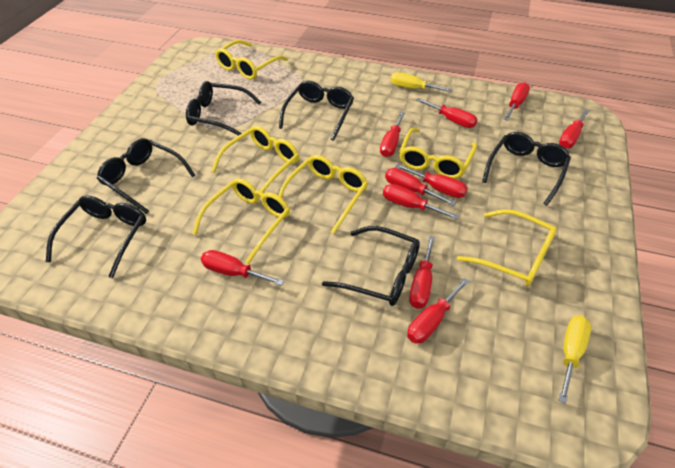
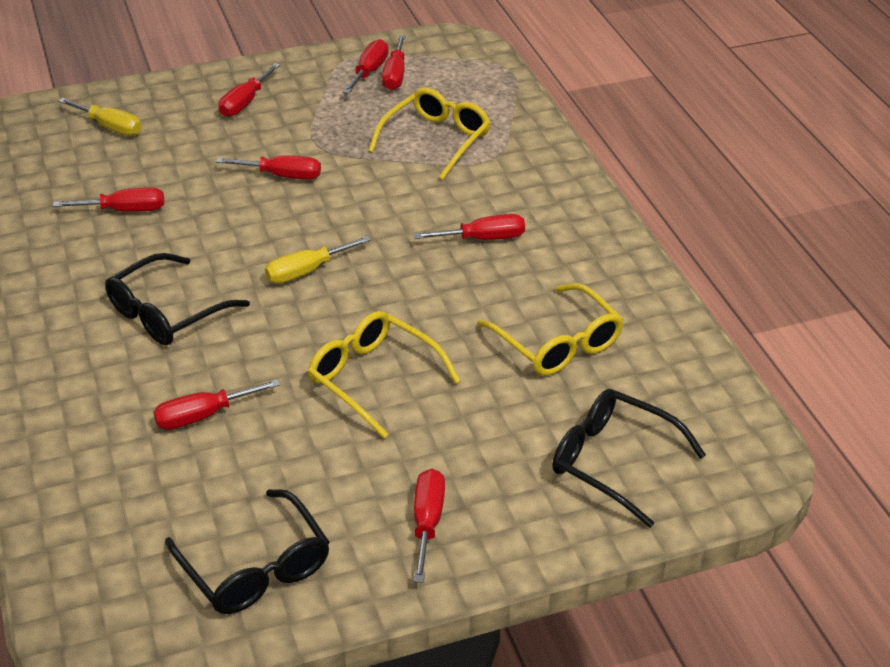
black glasses: 6 -> 3
red screwdriver: 10 -> 8
yellow glasses: 6 -> 3

